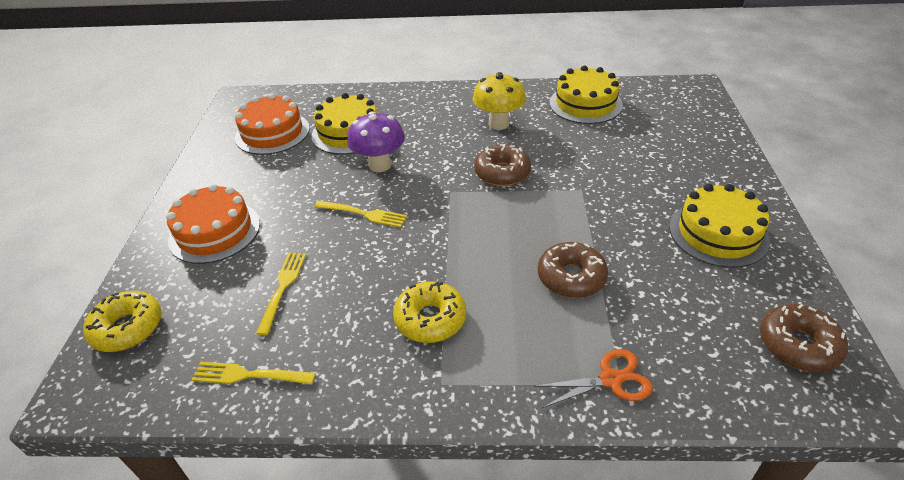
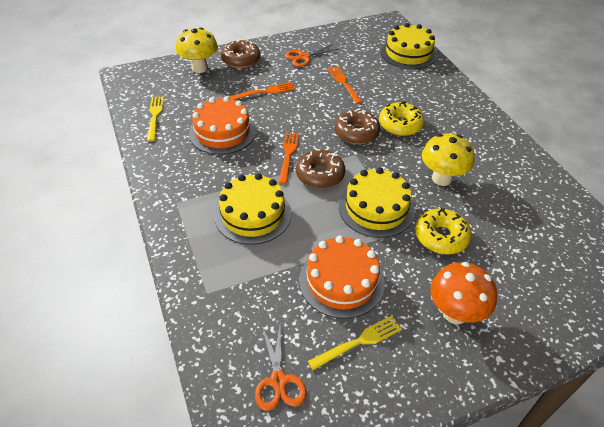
orange fork: 0 -> 3
orange mushroom: 0 -> 1
orange scissors: 1 -> 2
purple mushroom: 1 -> 0
yellow fork: 3 -> 2
yellow mushroom: 1 -> 2

